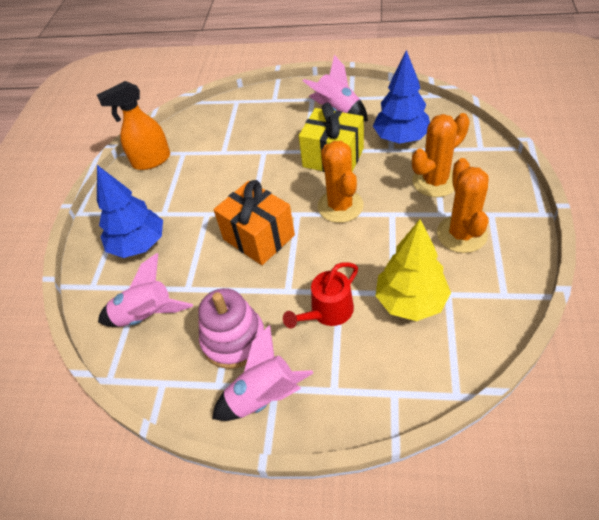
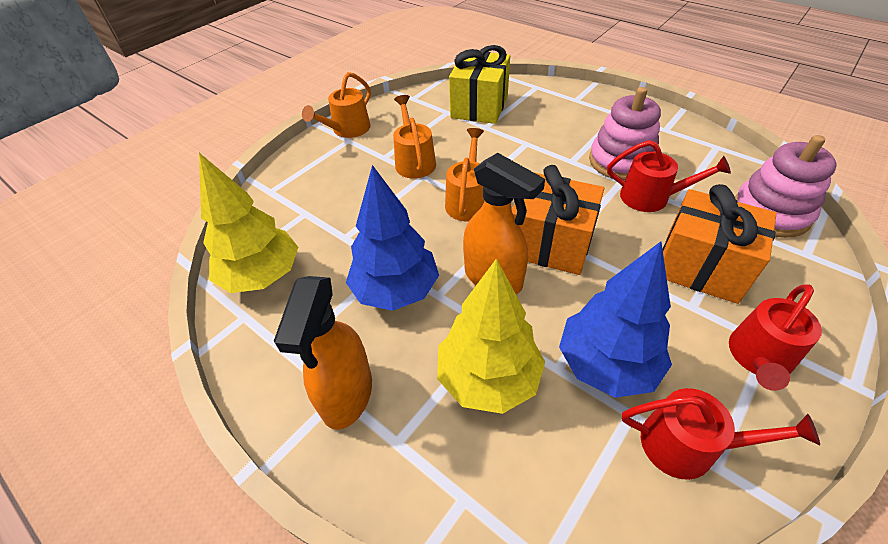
orange cactus: 3 -> 0
orange gift: 1 -> 2
orange spray bottle: 1 -> 2
orange watering can: 0 -> 3
pink rocket: 3 -> 0
pink stacking toy: 1 -> 2
red watering can: 1 -> 3
yellow tree: 1 -> 2

